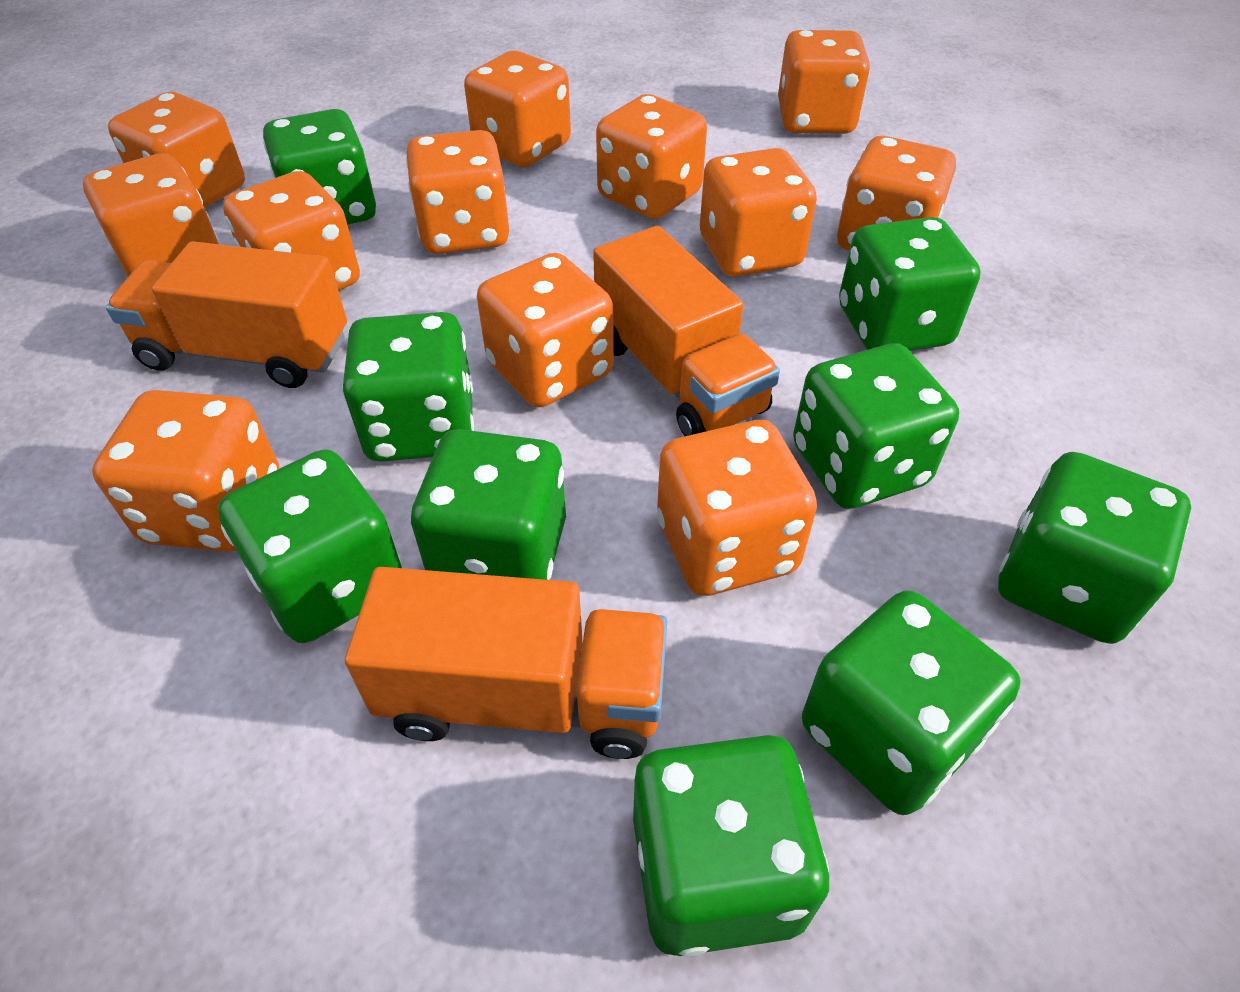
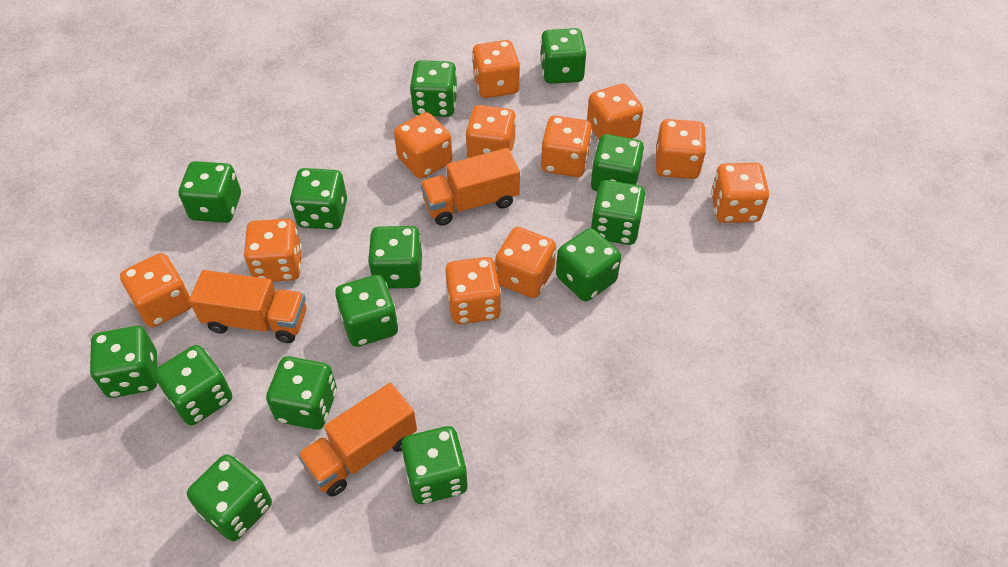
green dice: 9 -> 14
orange dice: 12 -> 11

